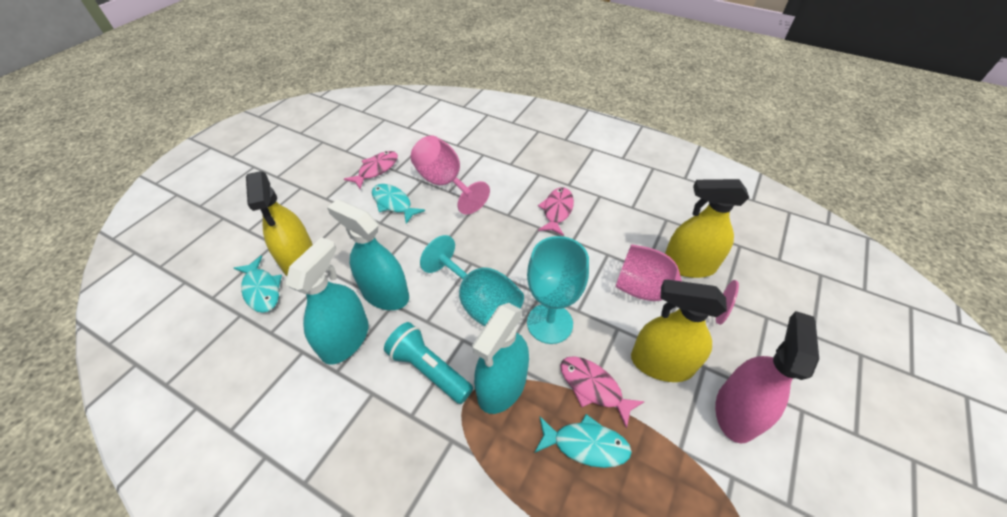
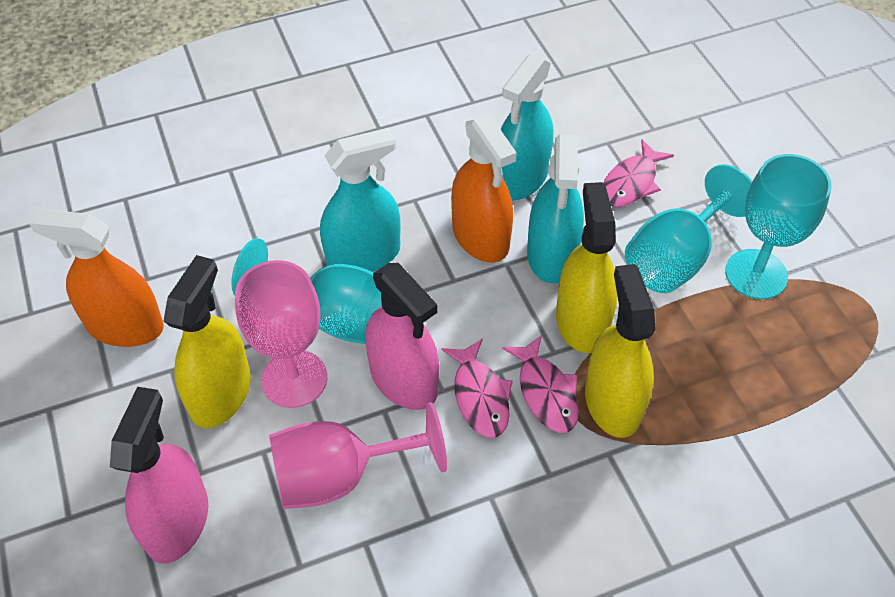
orange spray bottle: 0 -> 2
pink spray bottle: 1 -> 2
turquoise fish: 3 -> 0
turquoise flashlight: 1 -> 0
turquoise goblet: 2 -> 3

